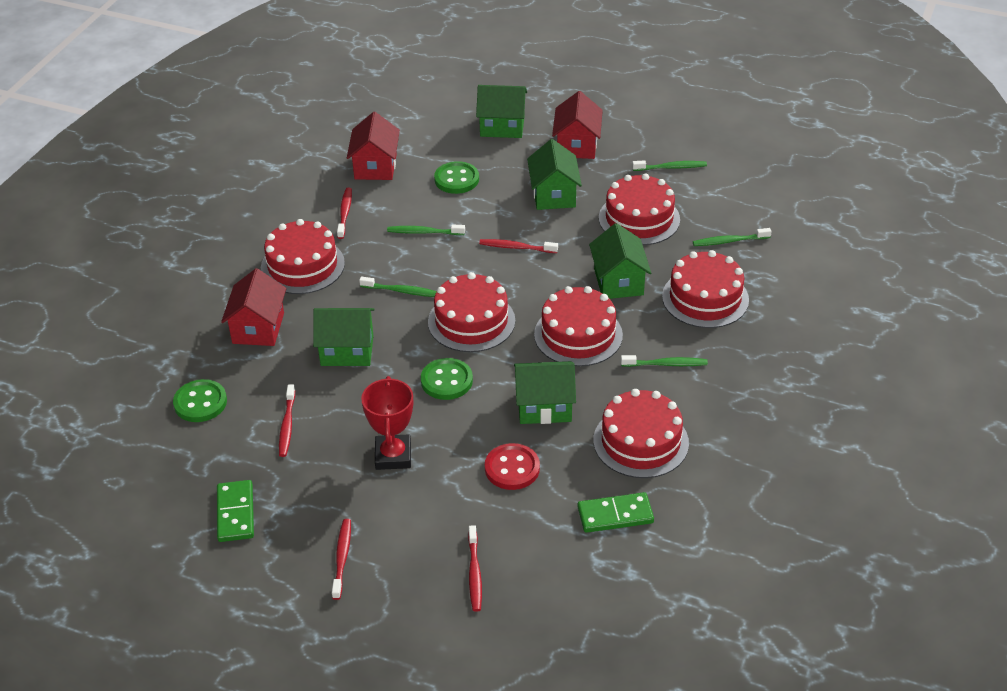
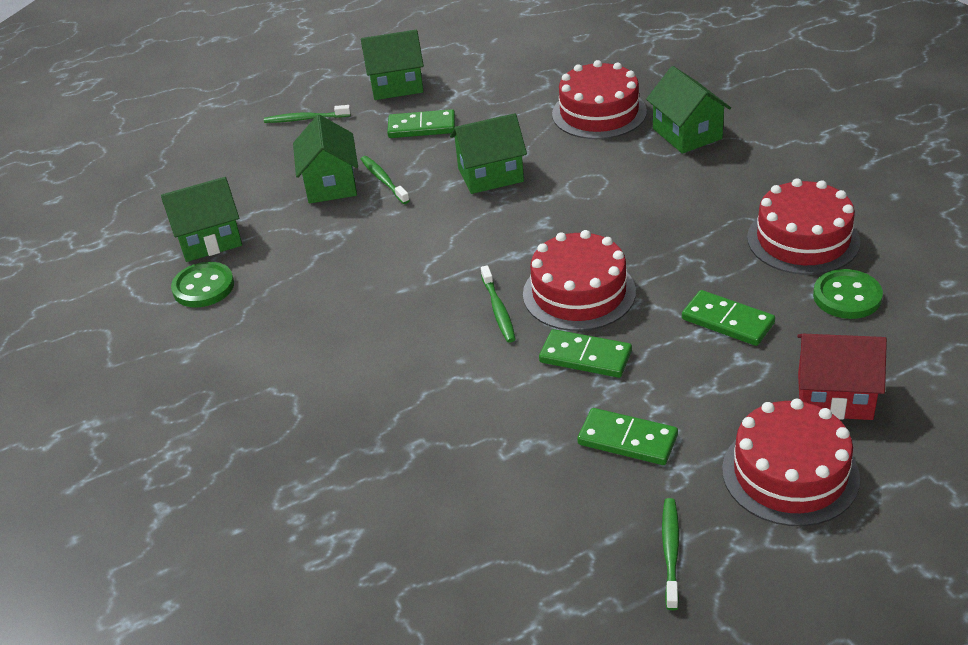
green button: 3 -> 2
green domino: 2 -> 4
green toothbrush: 5 -> 4
red button: 1 -> 0
red cake: 6 -> 4
red house: 3 -> 1
red toothbrush: 5 -> 0
red trophy: 1 -> 0

